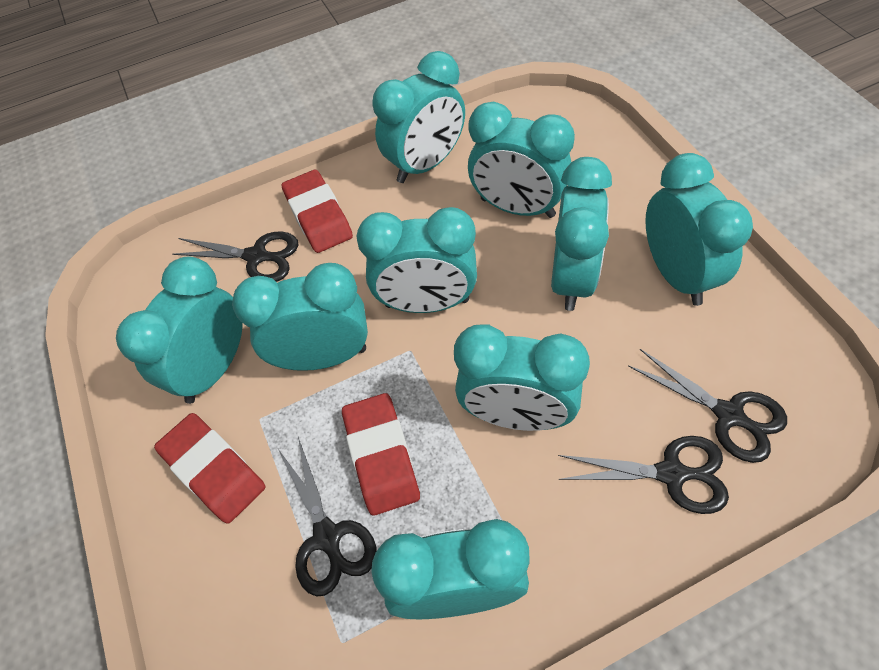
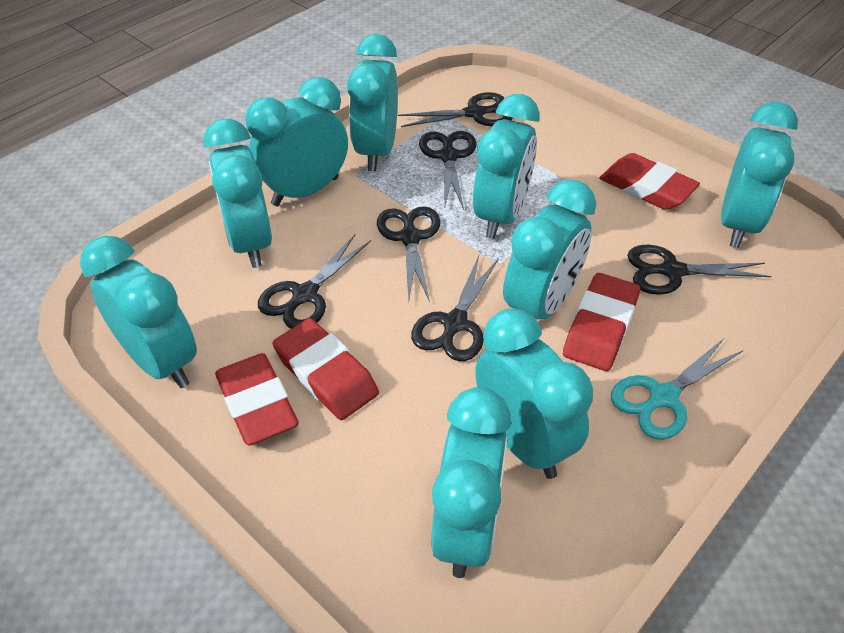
black scissors: 4 -> 6
red eraser: 3 -> 4
turquoise scissors: 0 -> 1

